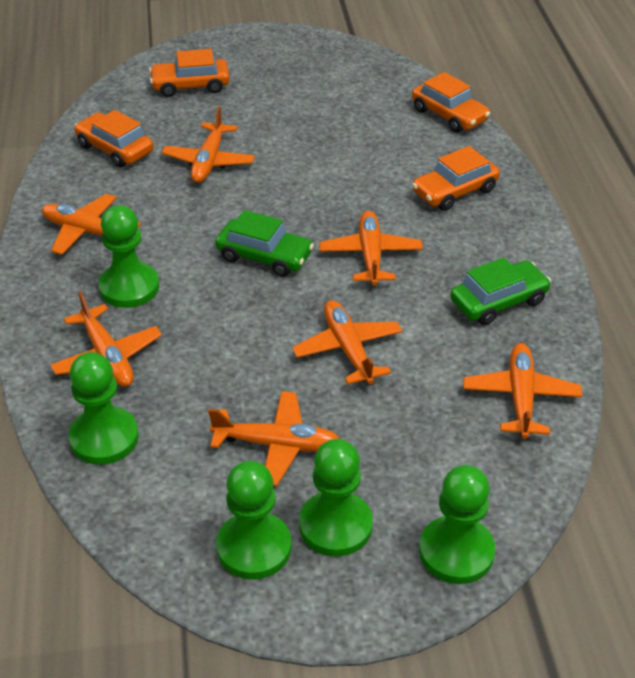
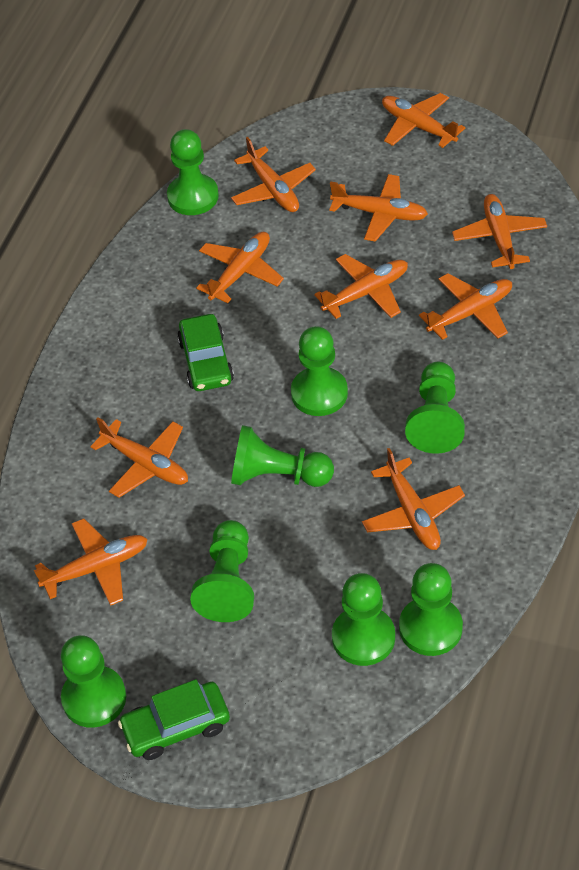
green pawn: 5 -> 8
orange car: 4 -> 0
orange plane: 7 -> 10

